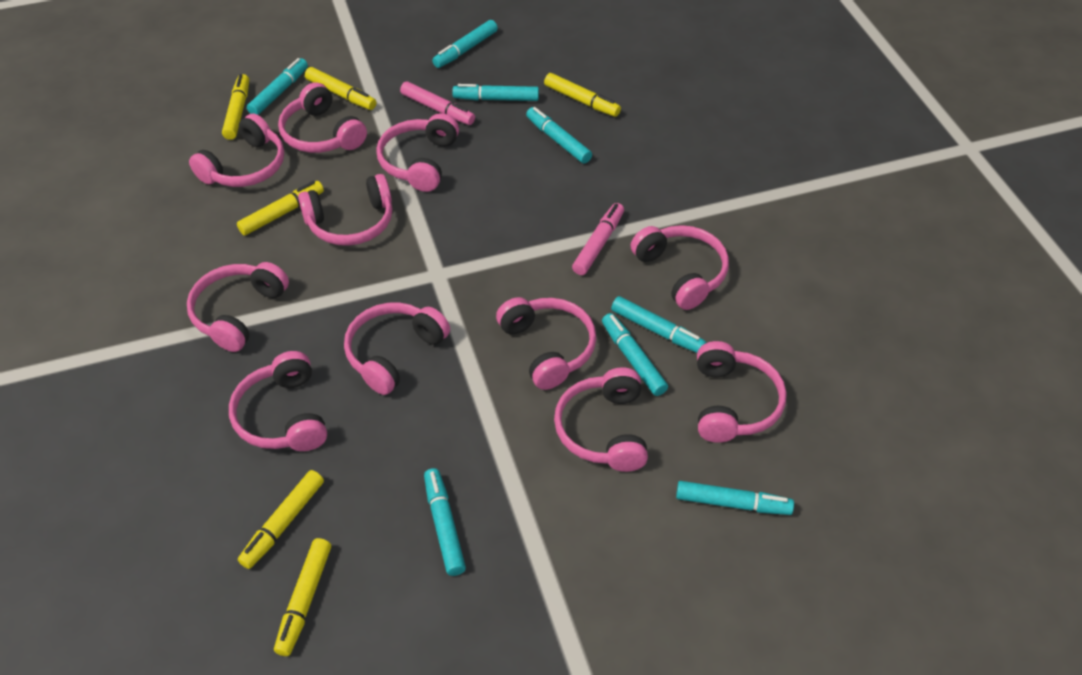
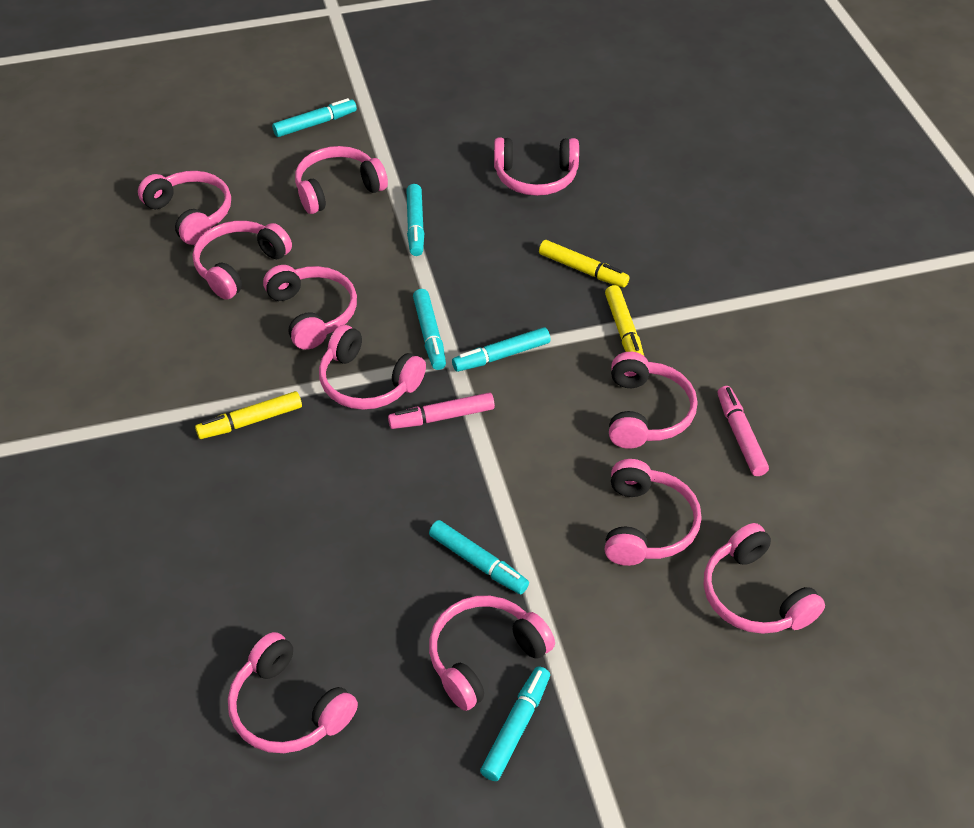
turquoise marker: 8 -> 6
yellow marker: 6 -> 3

